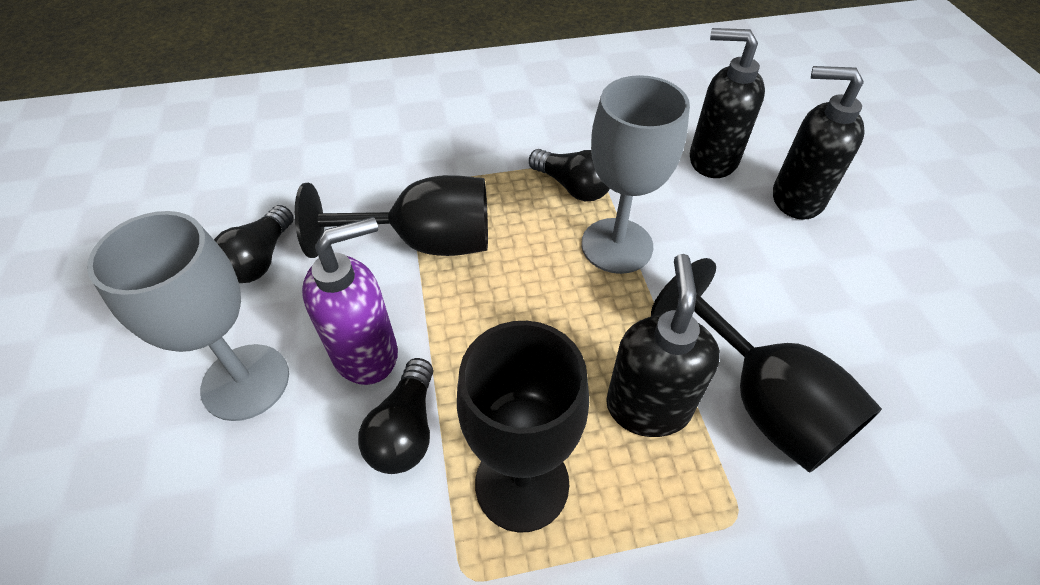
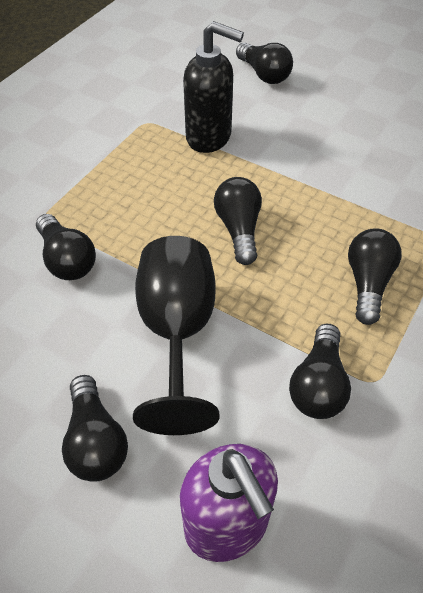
black goblet: 3 -> 1
black light bulb: 3 -> 6
black soap dispenser: 3 -> 1
grey goblet: 2 -> 0

